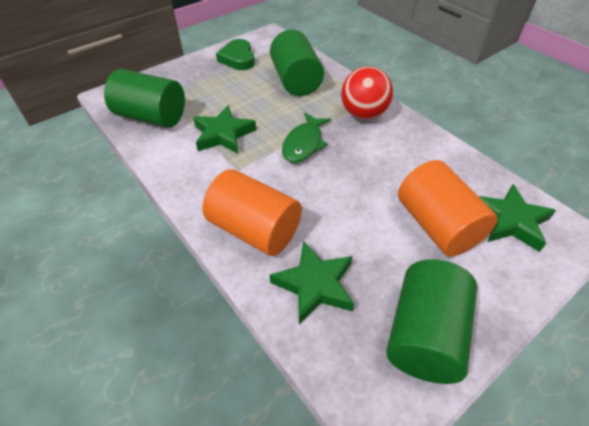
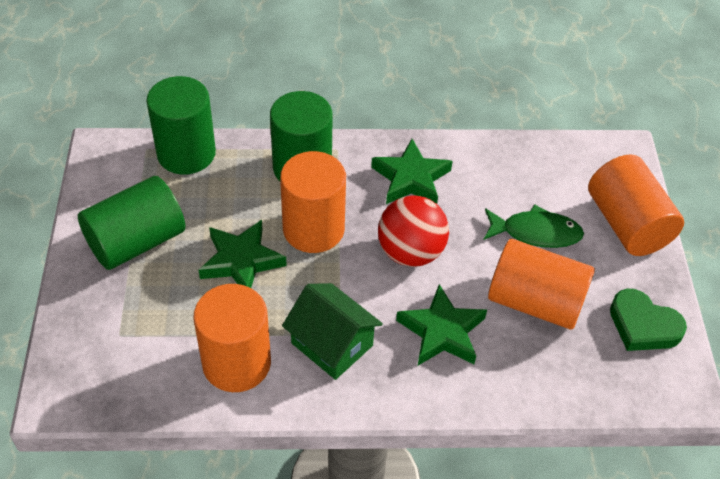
green house: 0 -> 1
orange cylinder: 2 -> 4

